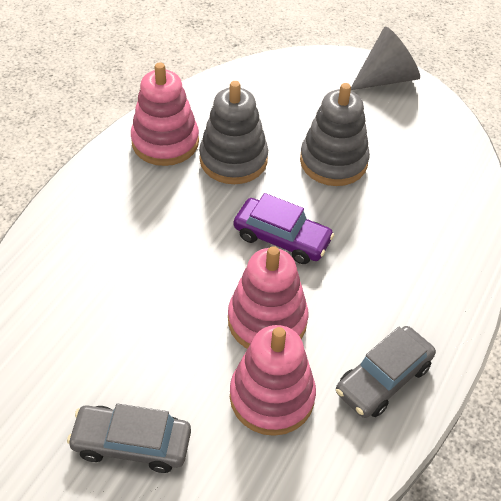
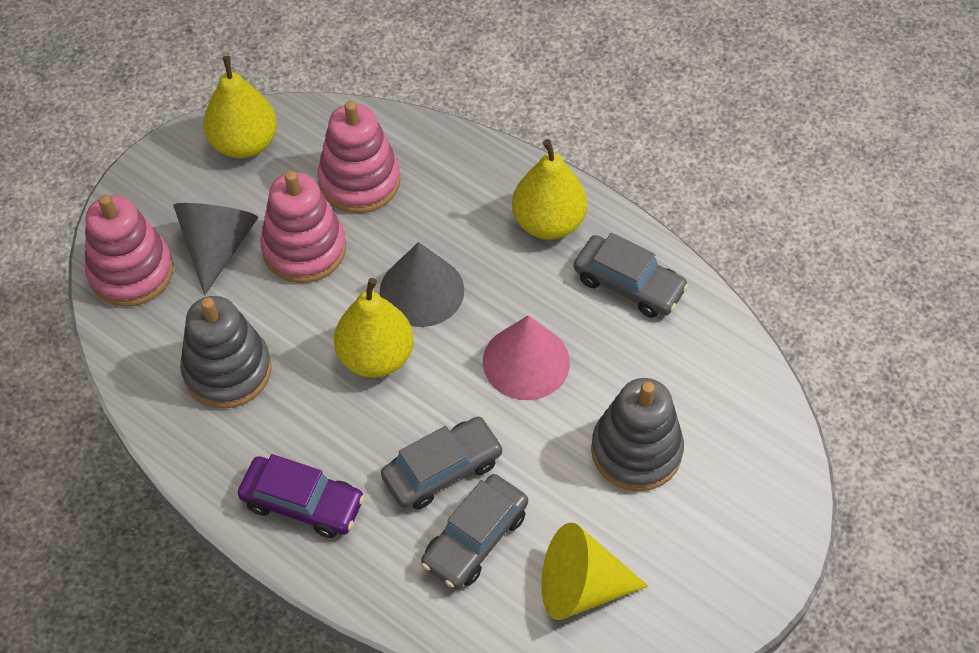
grey car: 2 -> 3
grey cone: 1 -> 2
pink cone: 0 -> 1
yellow cone: 0 -> 1
yellow pear: 0 -> 3

